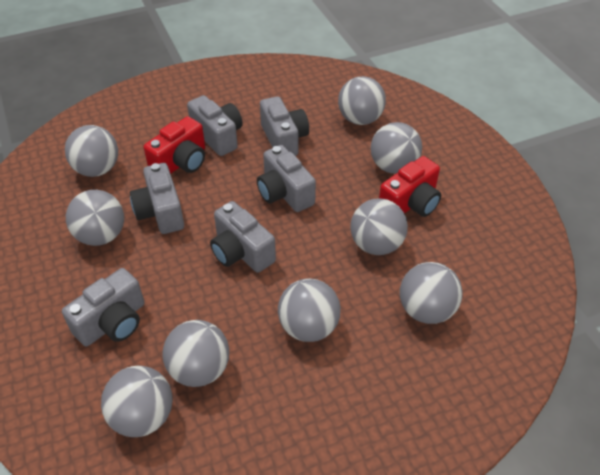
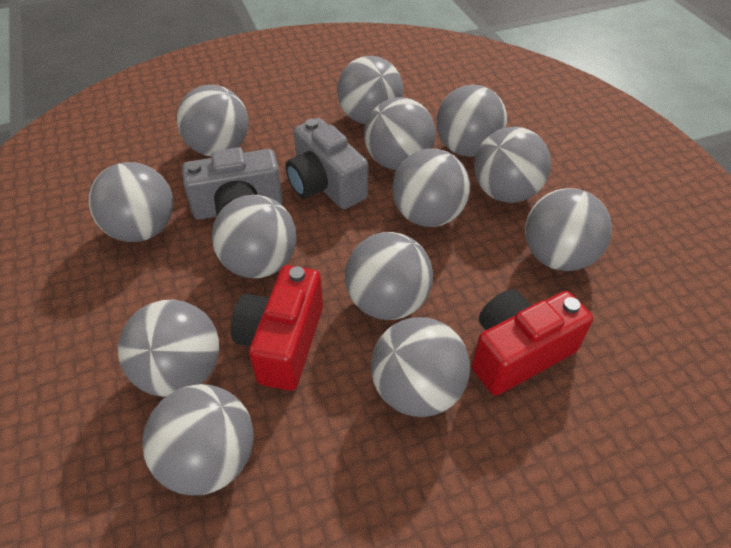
grey ball: 9 -> 13
grey camera: 6 -> 2

